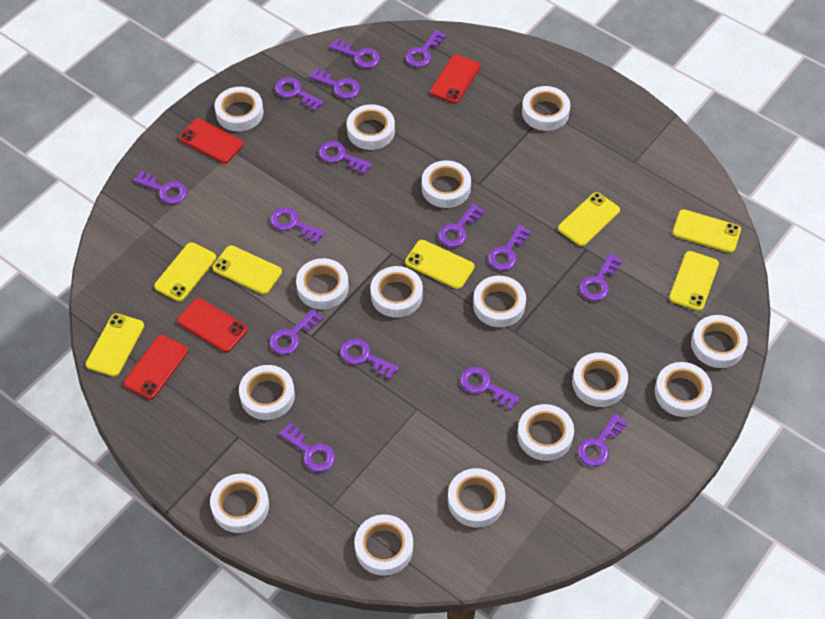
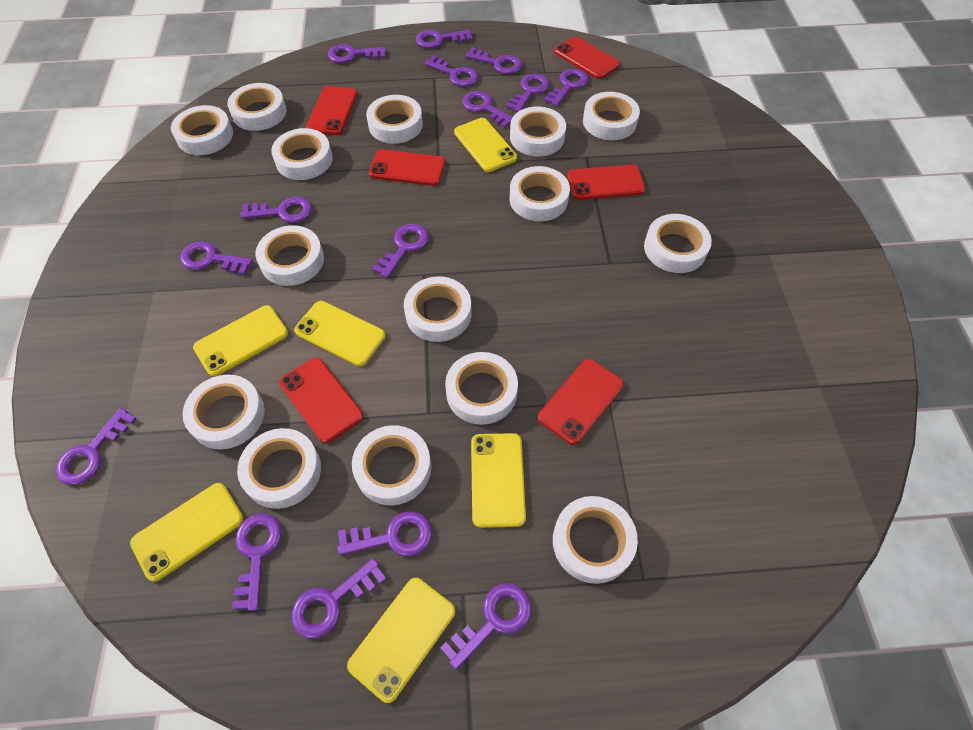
red phone: 4 -> 6
yellow phone: 7 -> 6

